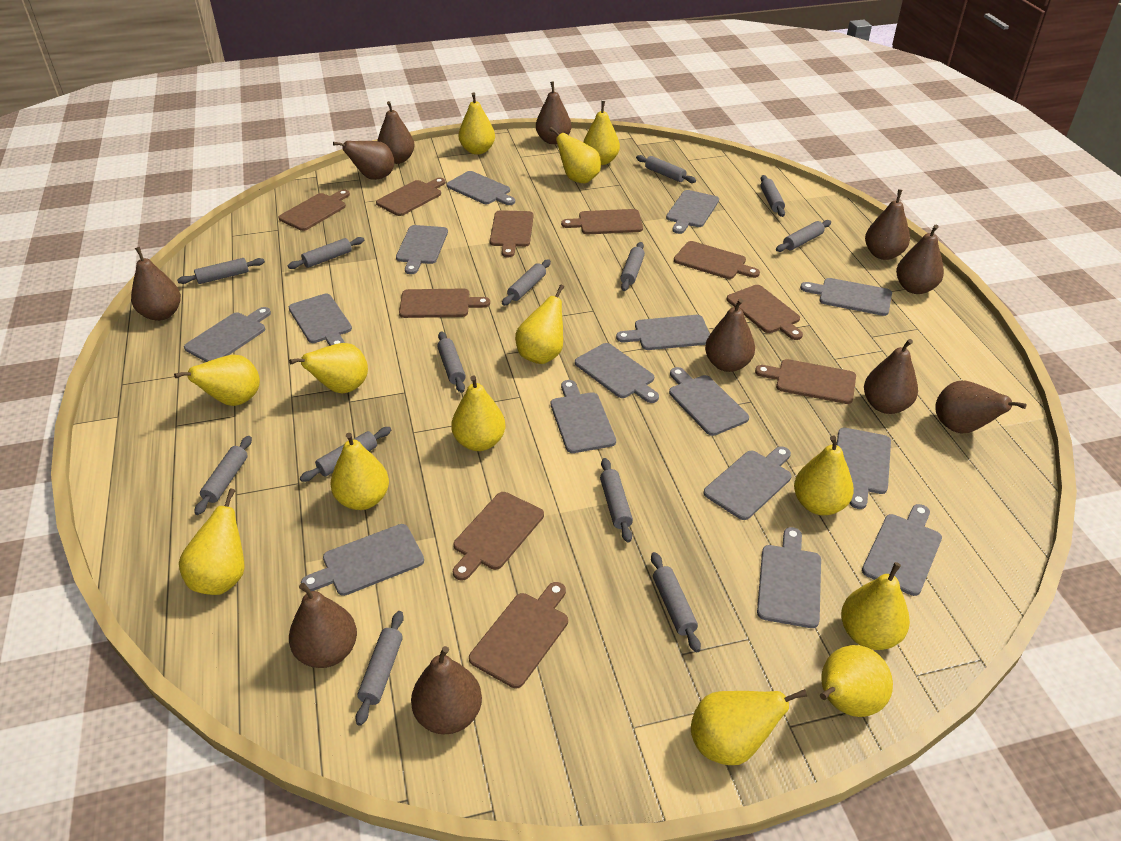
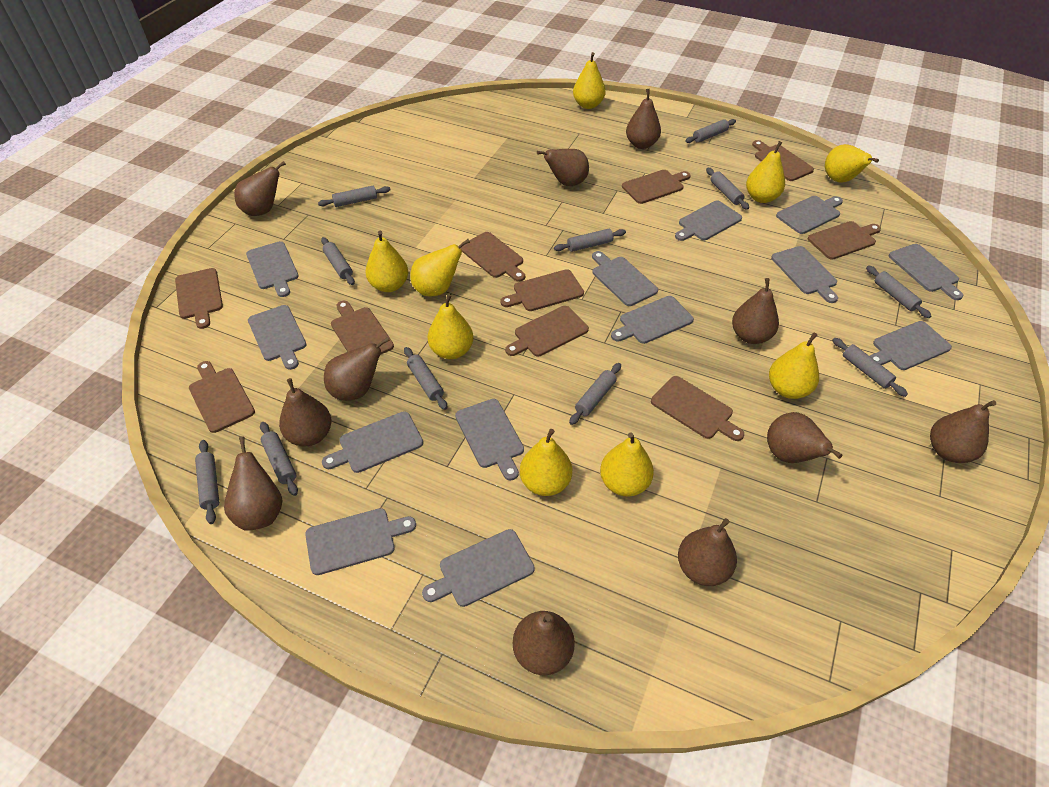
grey cutting board: 15 -> 13
grey rolling pin: 13 -> 11
yellow pear: 13 -> 9

